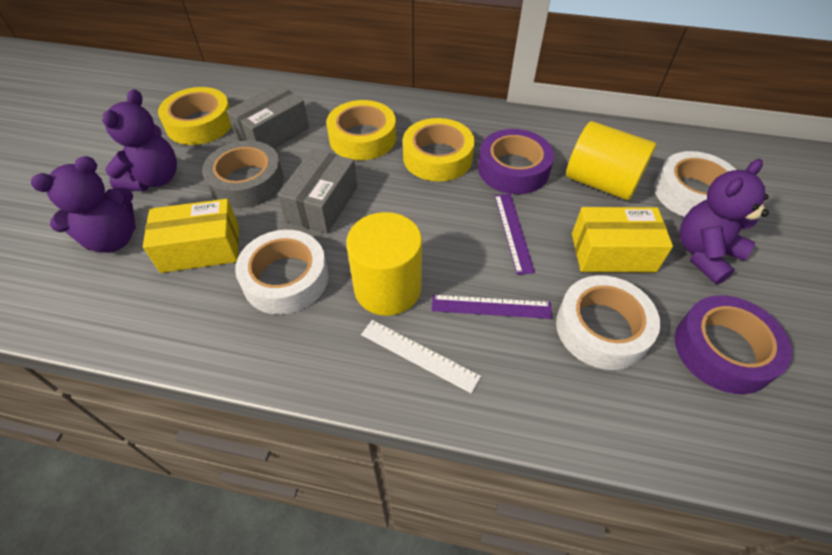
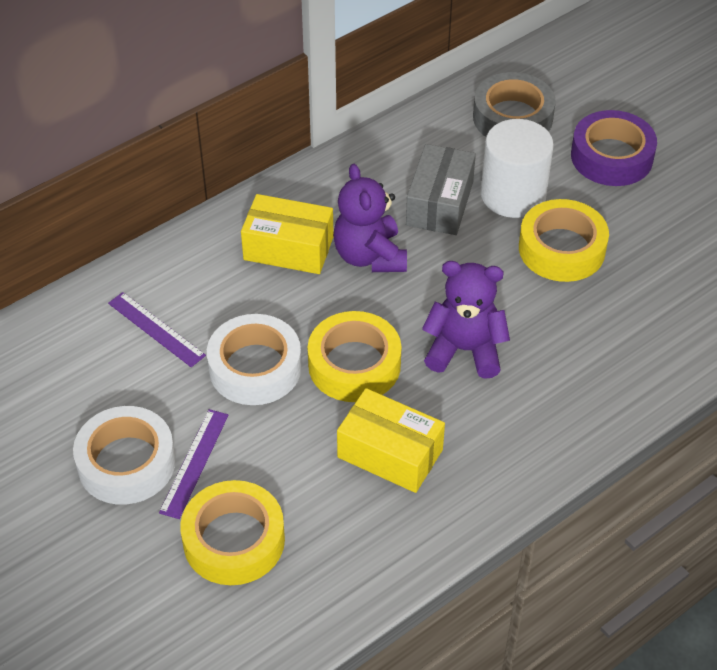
grey box: 2 -> 1
purple tape: 2 -> 1
purple teddy bear: 3 -> 2
white cylinder: 0 -> 1
white ruler: 1 -> 0
white tape: 3 -> 2
yellow cylinder: 2 -> 0

